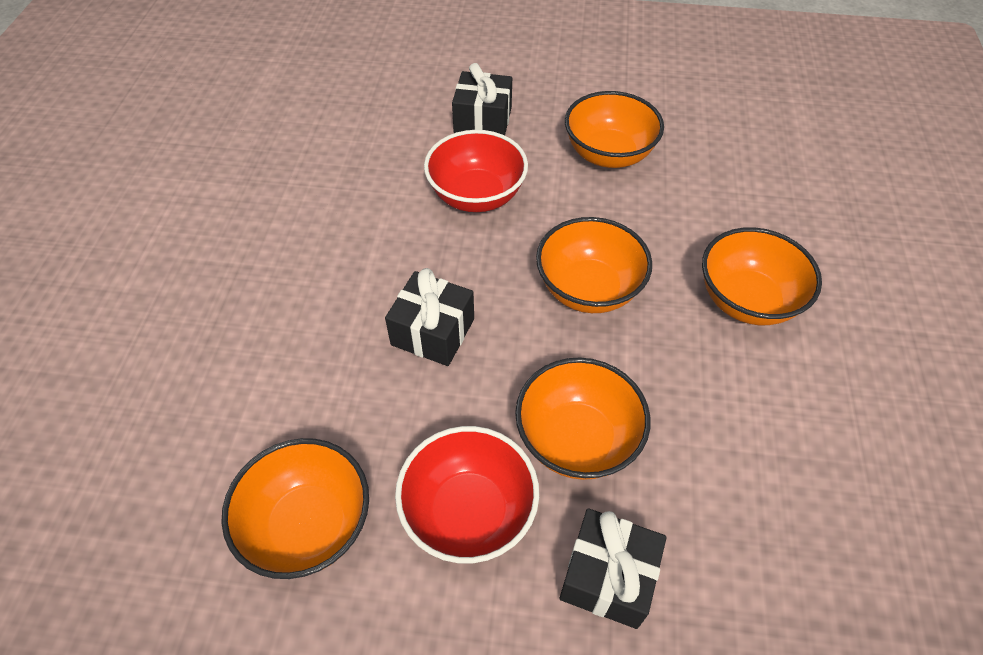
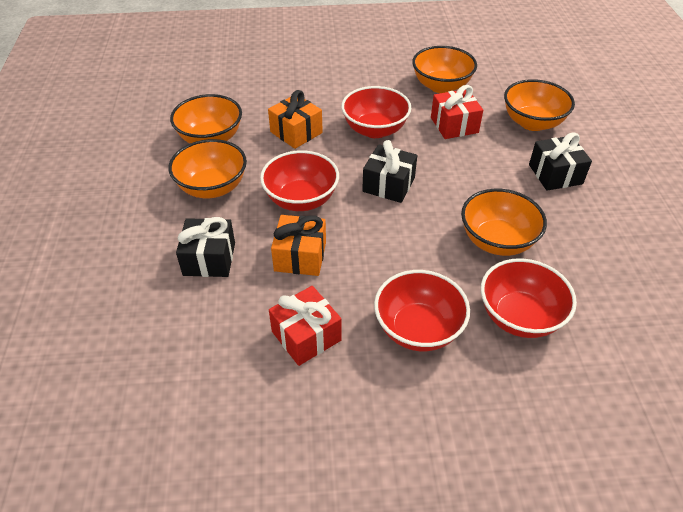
orange gift: 0 -> 2
red bowl: 2 -> 4
red gift: 0 -> 2

